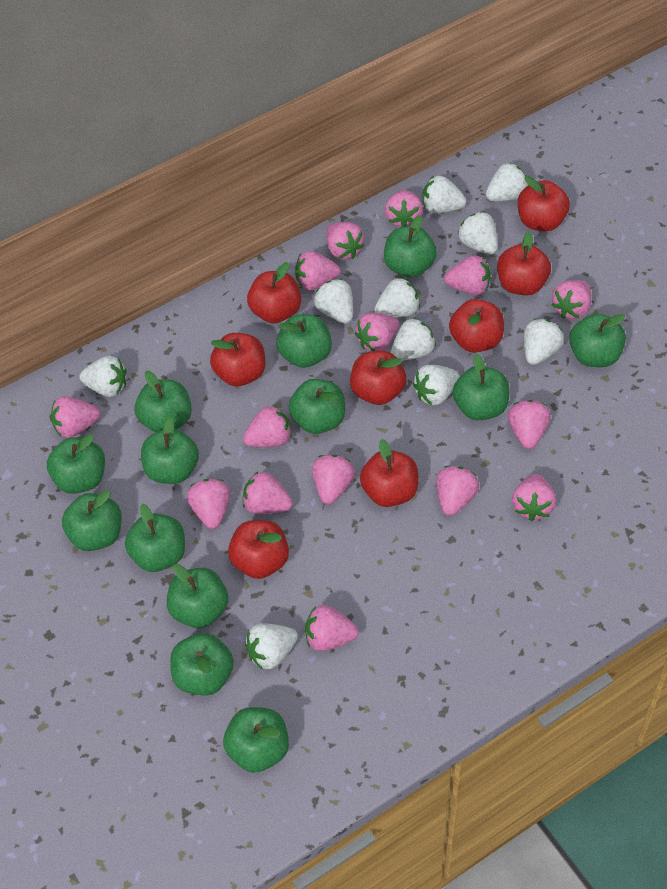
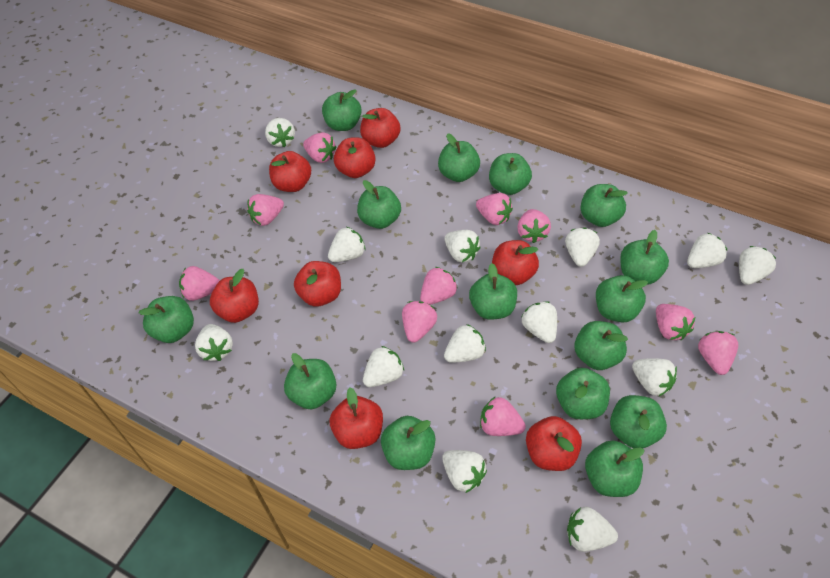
green apple: 13 -> 15
pink strawberry: 15 -> 10
white strawberry: 10 -> 13

